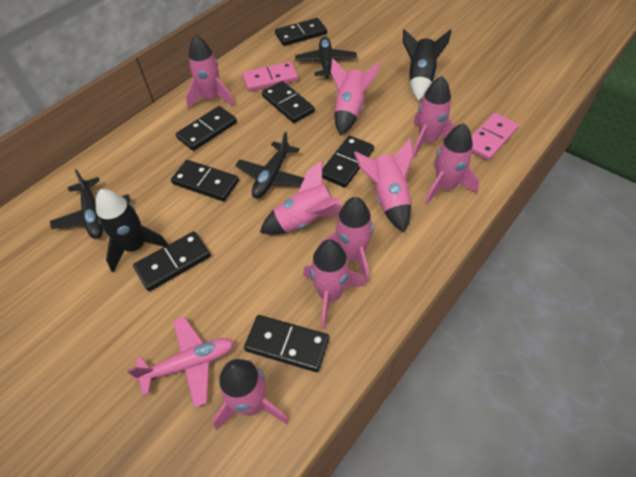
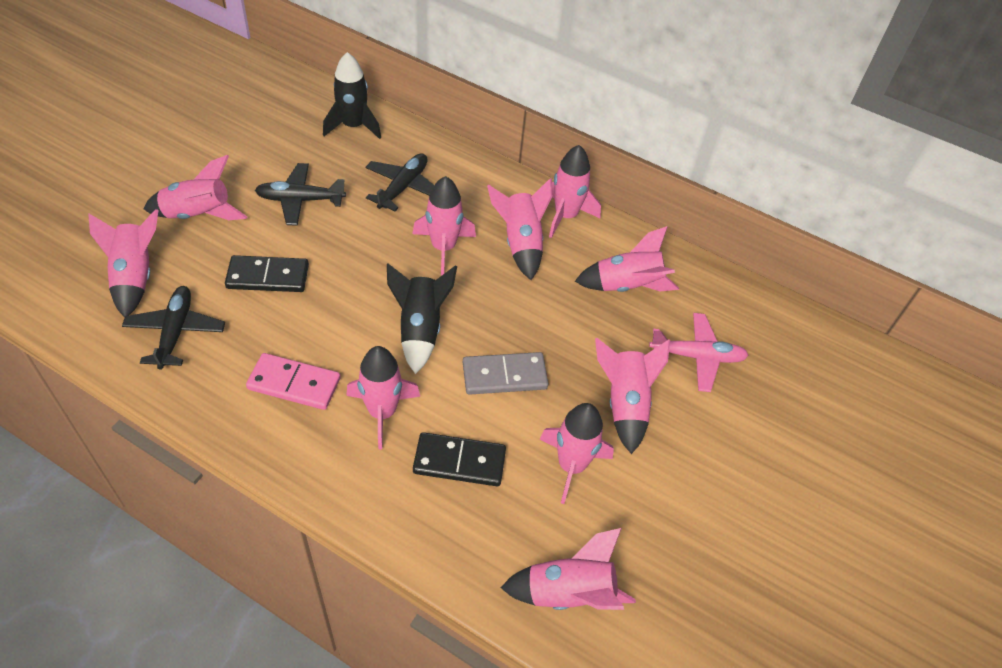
black domino: 7 -> 2
grey domino: 0 -> 1
pink domino: 2 -> 1
pink rocket: 9 -> 10

